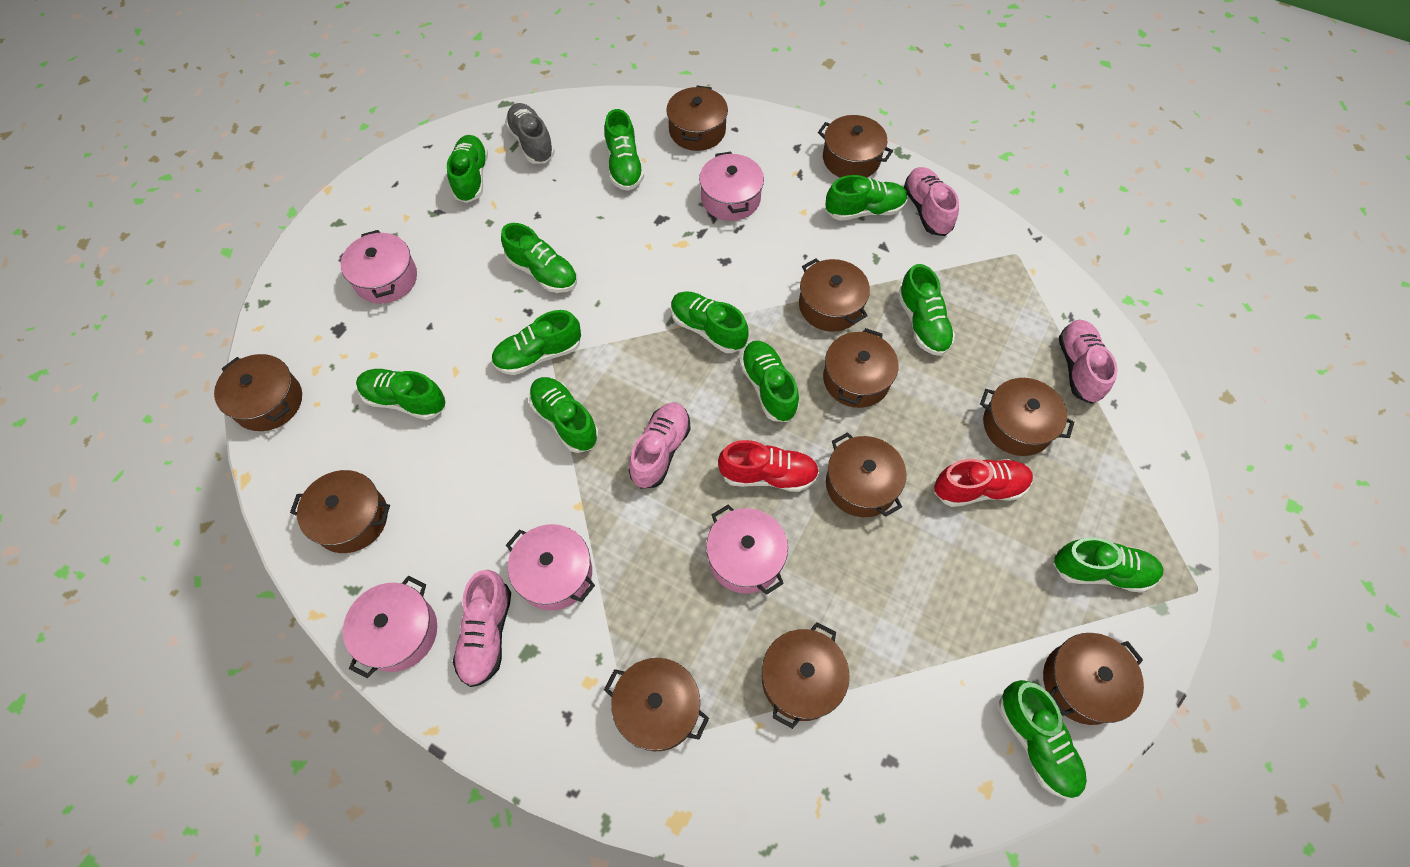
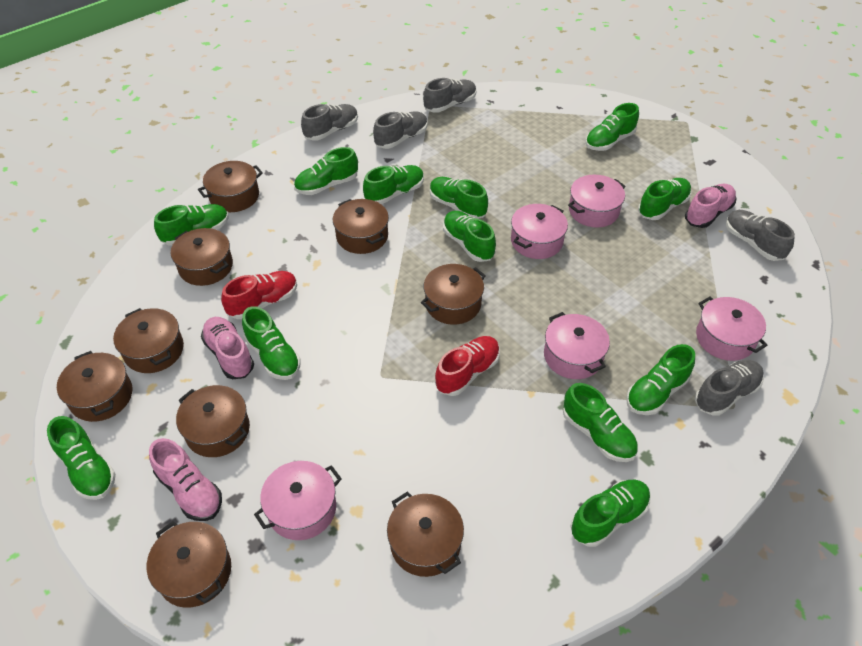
brown pot: 11 -> 9
grey shoe: 1 -> 5
pink shoe: 4 -> 3

